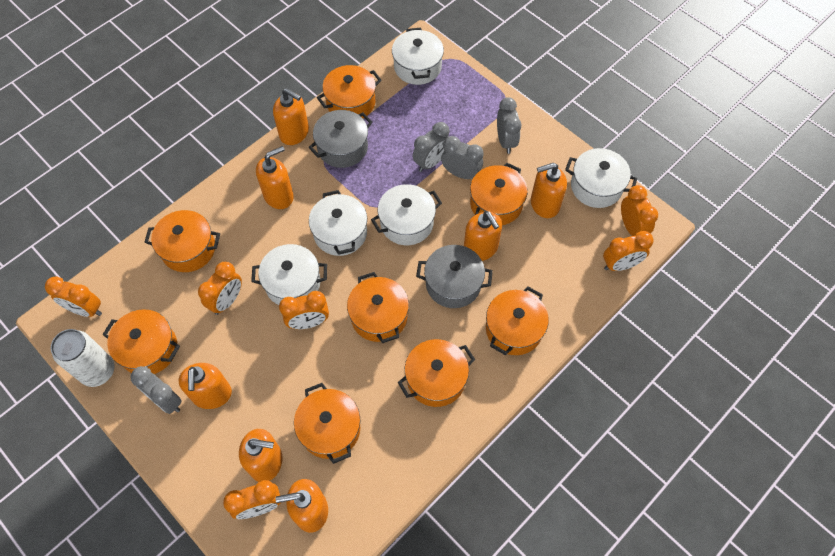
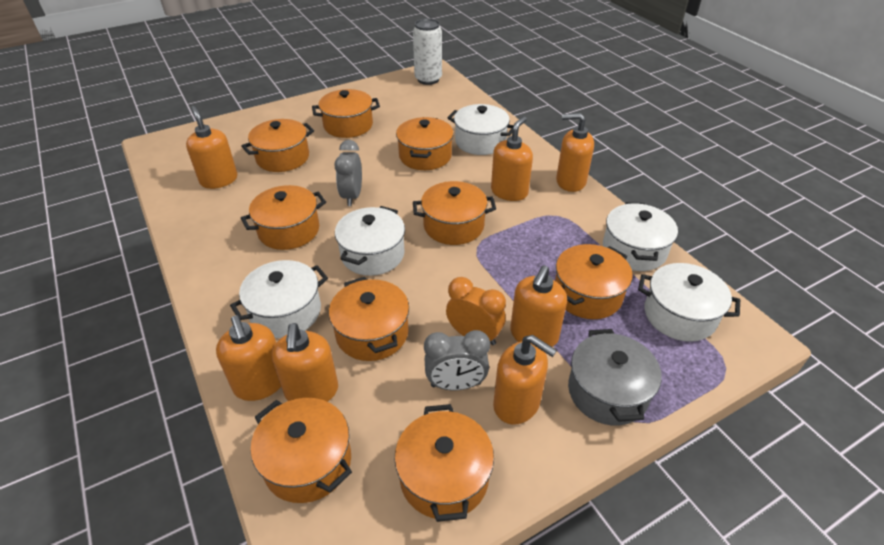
grey clock: 4 -> 2
grey pot: 2 -> 1
orange clock: 6 -> 1
orange pot: 8 -> 9

